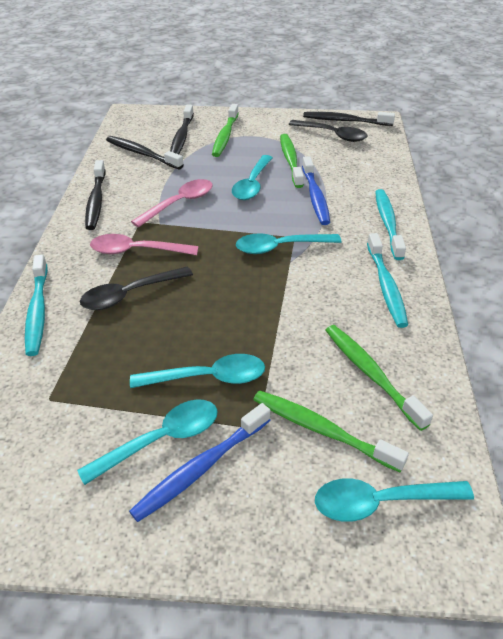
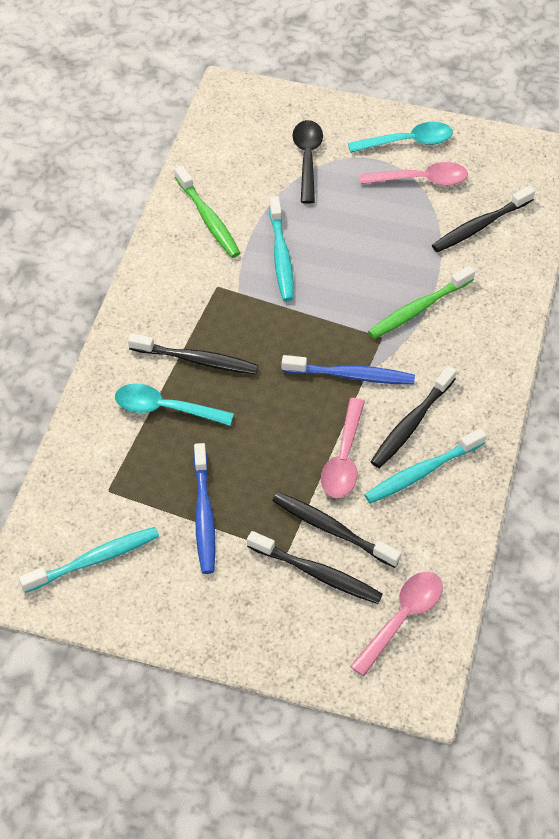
black spoon: 2 -> 1
black toothbrush: 4 -> 5
green toothbrush: 4 -> 2
pink spoon: 2 -> 3
turquoise spoon: 5 -> 2

